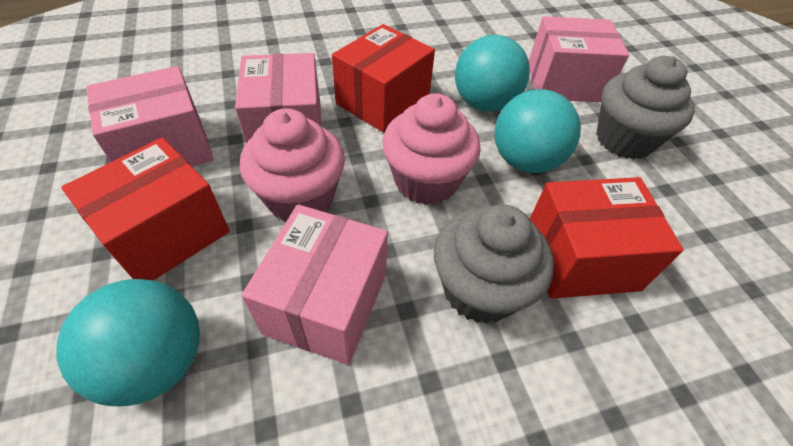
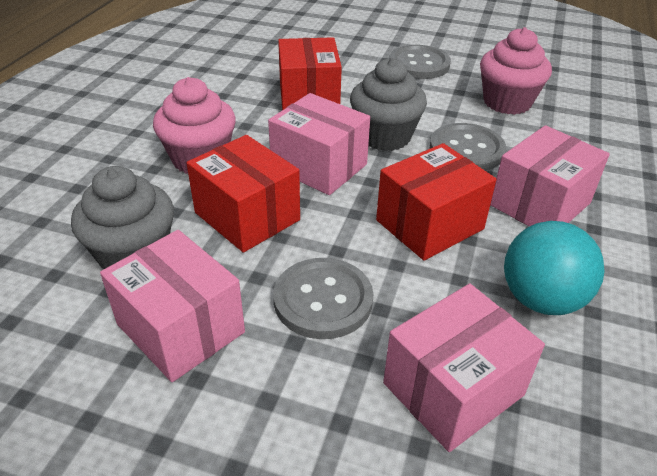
grey button: 0 -> 3
turquoise ball: 3 -> 1

